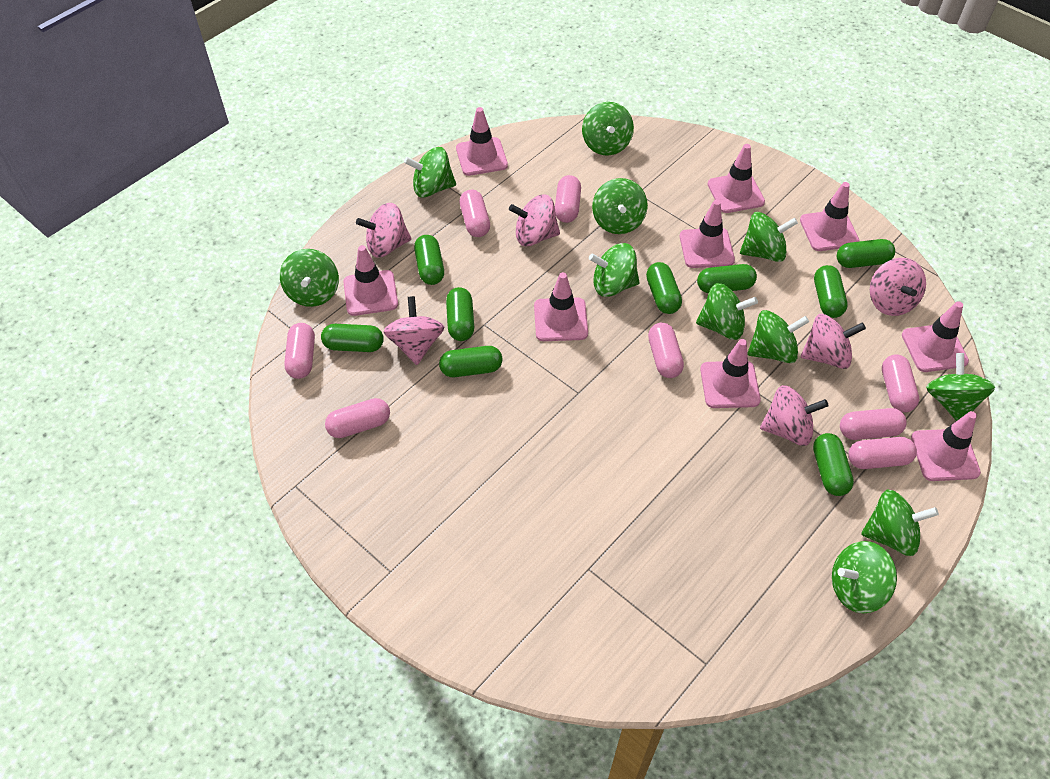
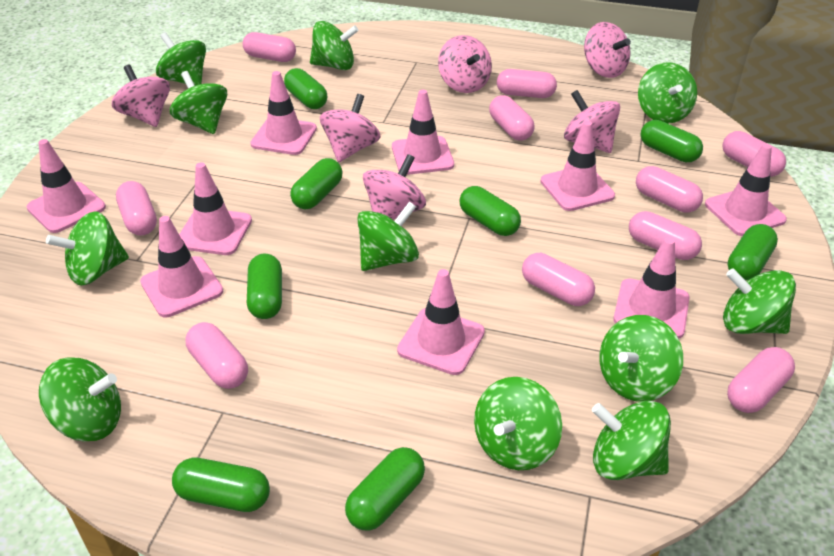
green capsule: 9 -> 8
pink capsule: 8 -> 10

